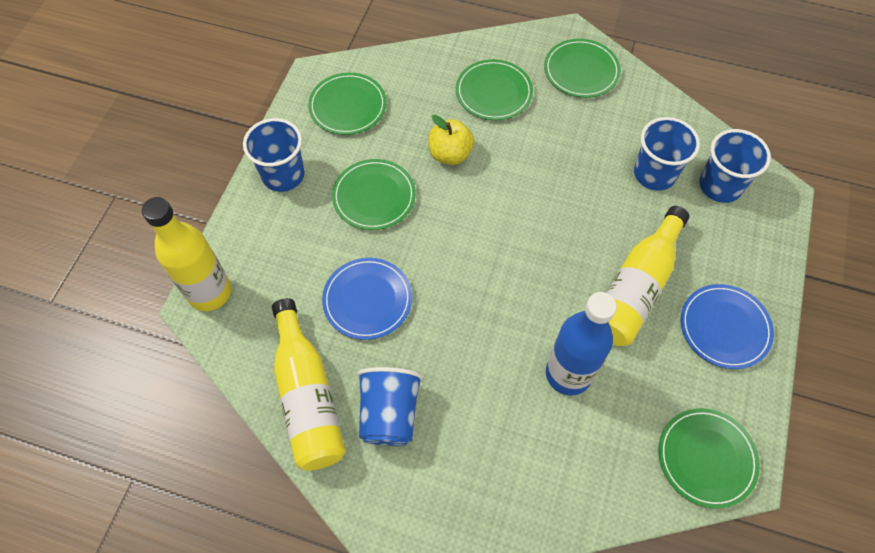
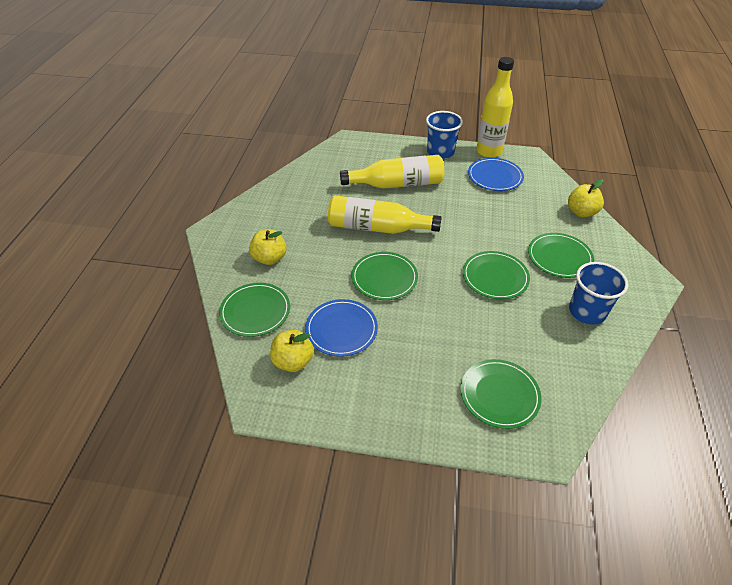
blue bottle: 1 -> 0
blue cup: 4 -> 2
yellow apple: 1 -> 3

